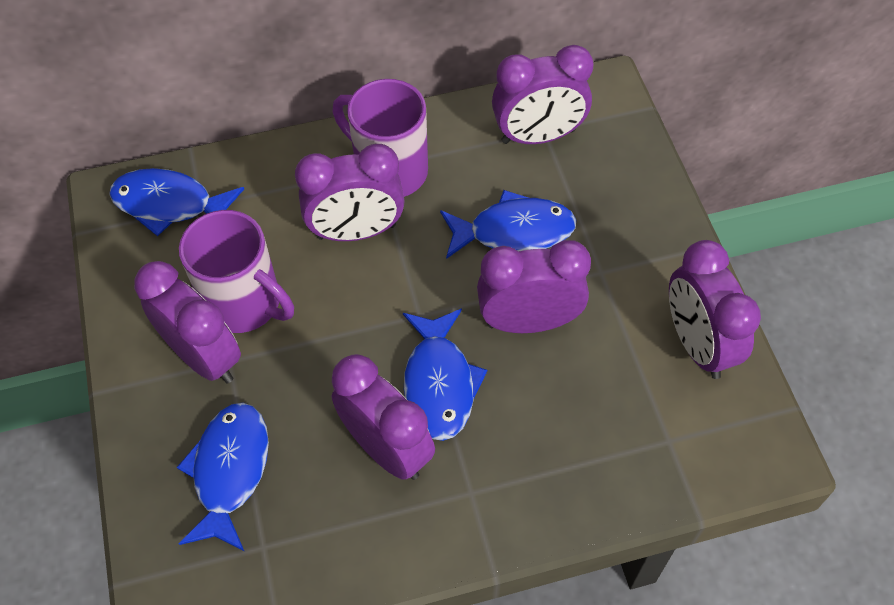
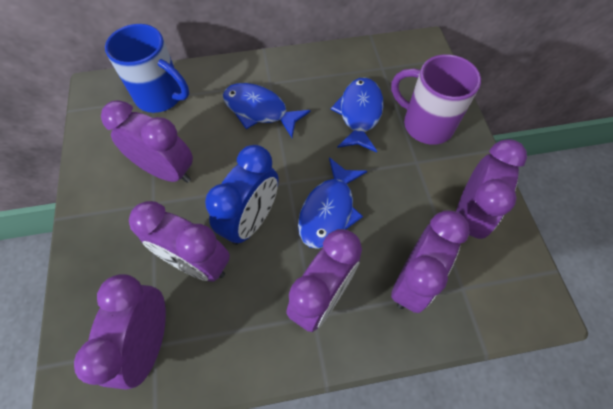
blue clock: 0 -> 1
blue fish: 4 -> 3
blue mug: 0 -> 1
purple mug: 2 -> 1

